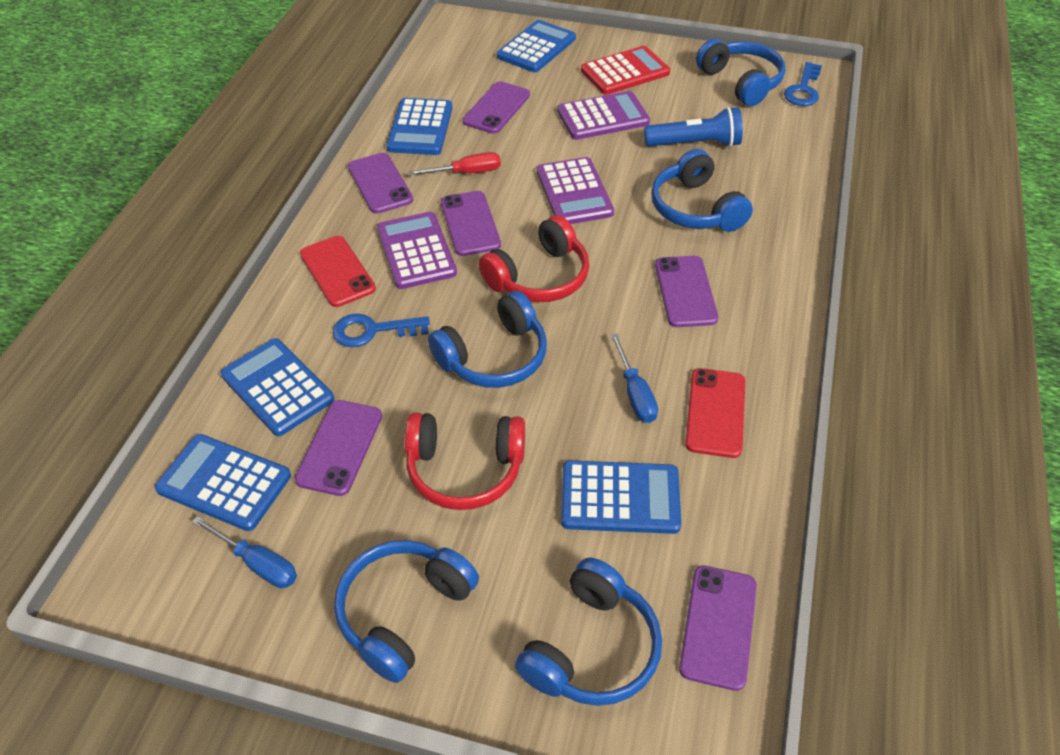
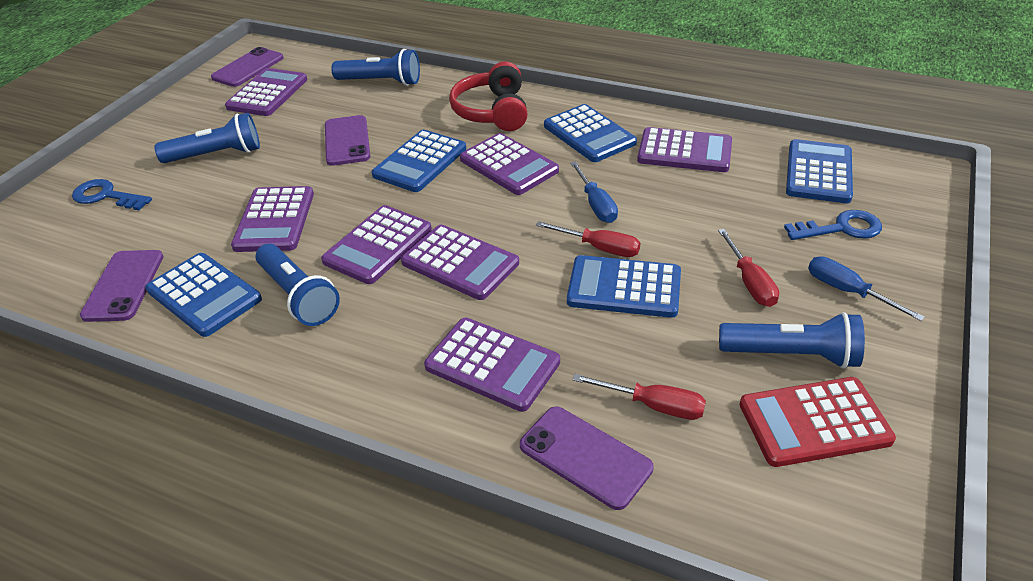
blue flashlight: 1 -> 4
blue headphones: 5 -> 0
purple calculator: 3 -> 7
purple phone: 6 -> 4
red headphones: 2 -> 1
red phone: 2 -> 0
red screwdriver: 1 -> 3

